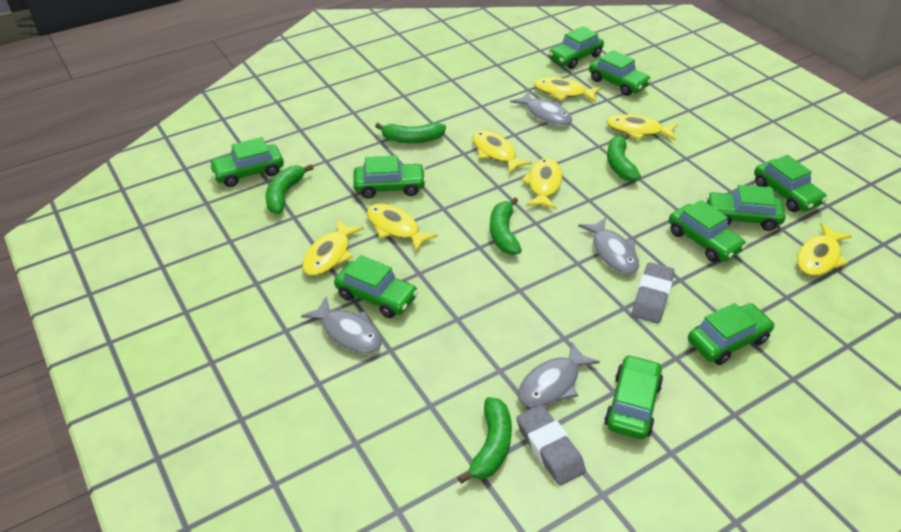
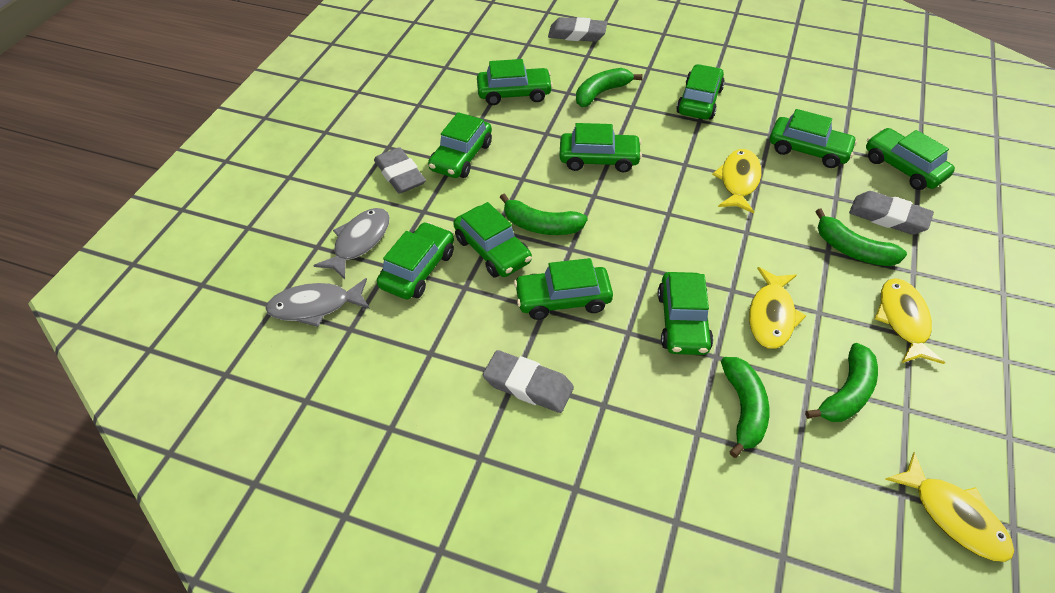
grey eraser: 2 -> 4
grey fish: 4 -> 2
yellow fish: 7 -> 4

